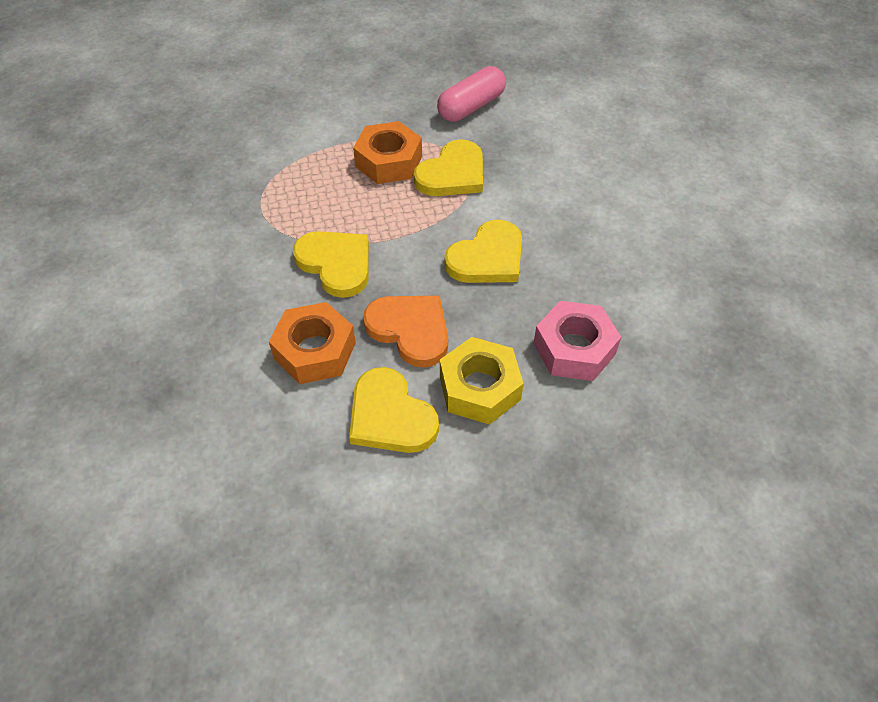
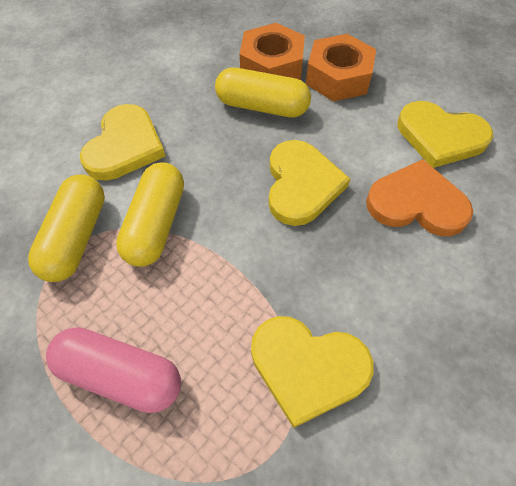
pink nut: 1 -> 0
yellow capsule: 0 -> 3
yellow nut: 1 -> 0

